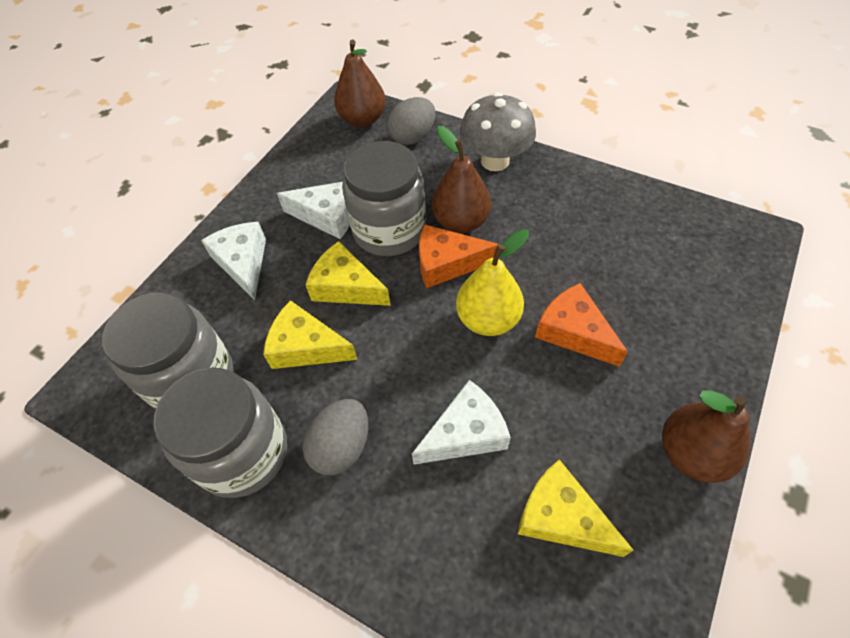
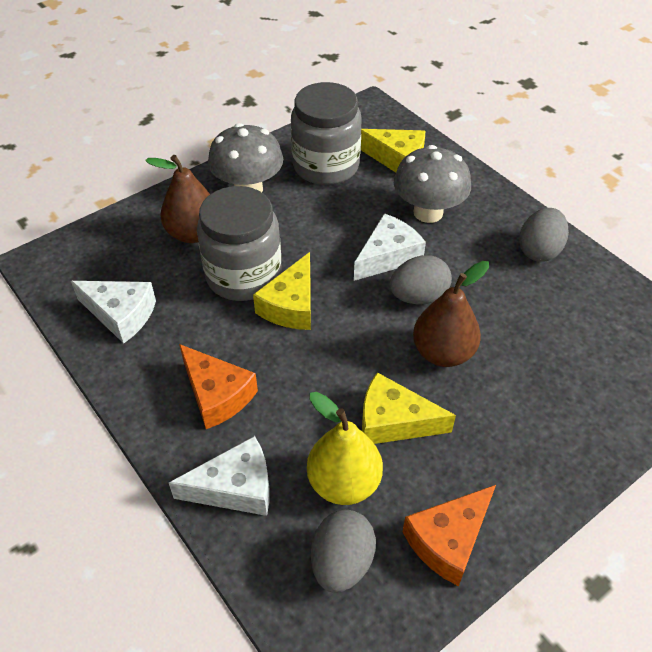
brown pear: 3 -> 2
grey egg: 2 -> 3
grey jar: 3 -> 2
grey mushroom: 1 -> 2

